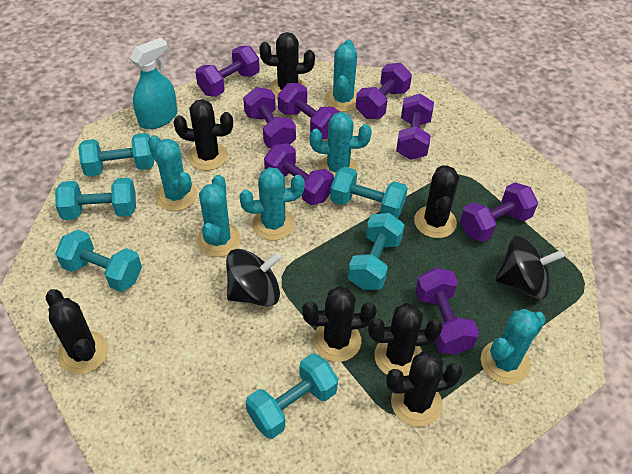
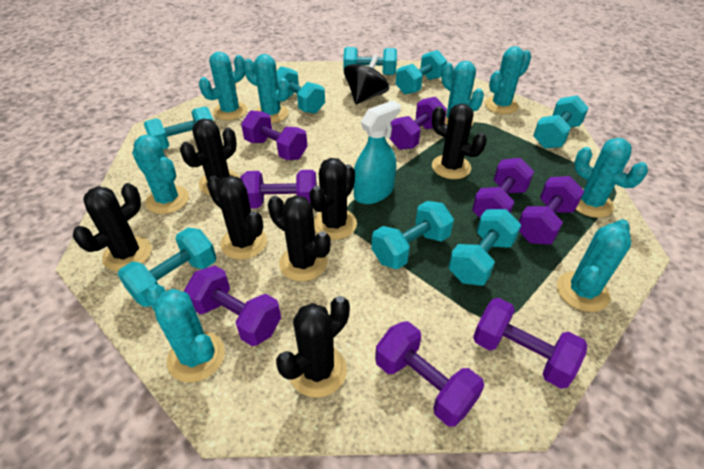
black spinning top: 2 -> 1
turquoise cactus: 6 -> 8
turquoise dumbbell: 6 -> 8

